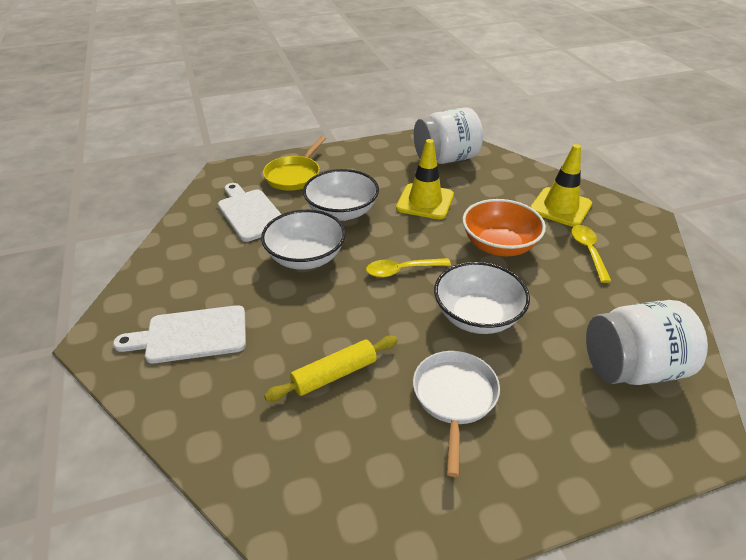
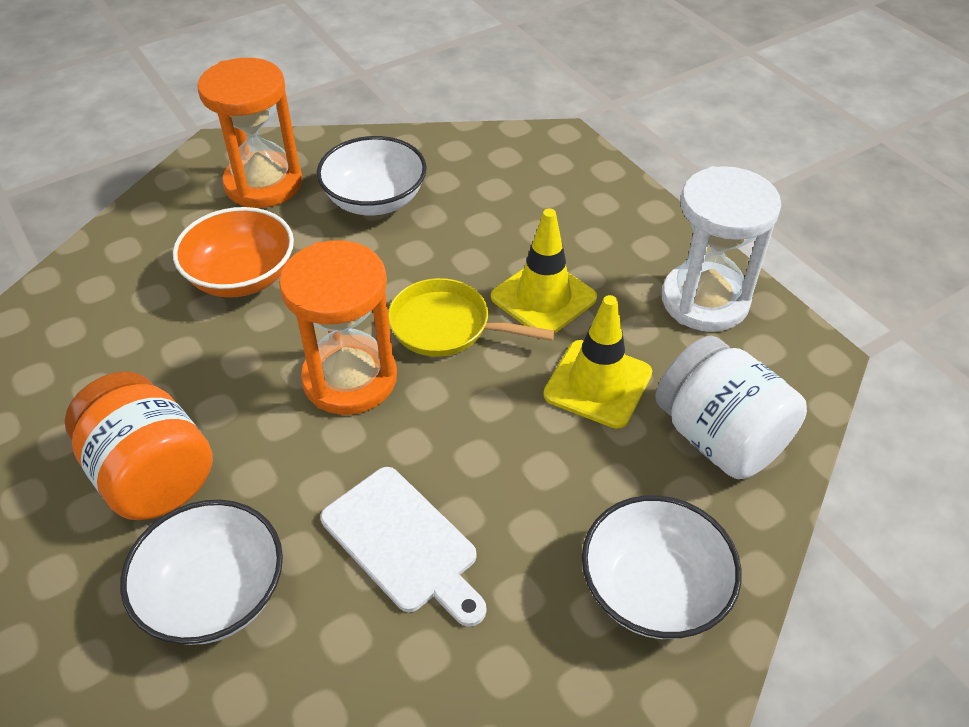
orange hourglass: 0 -> 2
orange jar: 0 -> 1
white cutting board: 2 -> 1
white hourglass: 0 -> 1
white jar: 2 -> 1
white pan: 1 -> 0
yellow rolling pin: 1 -> 0
yellow spoon: 2 -> 0

